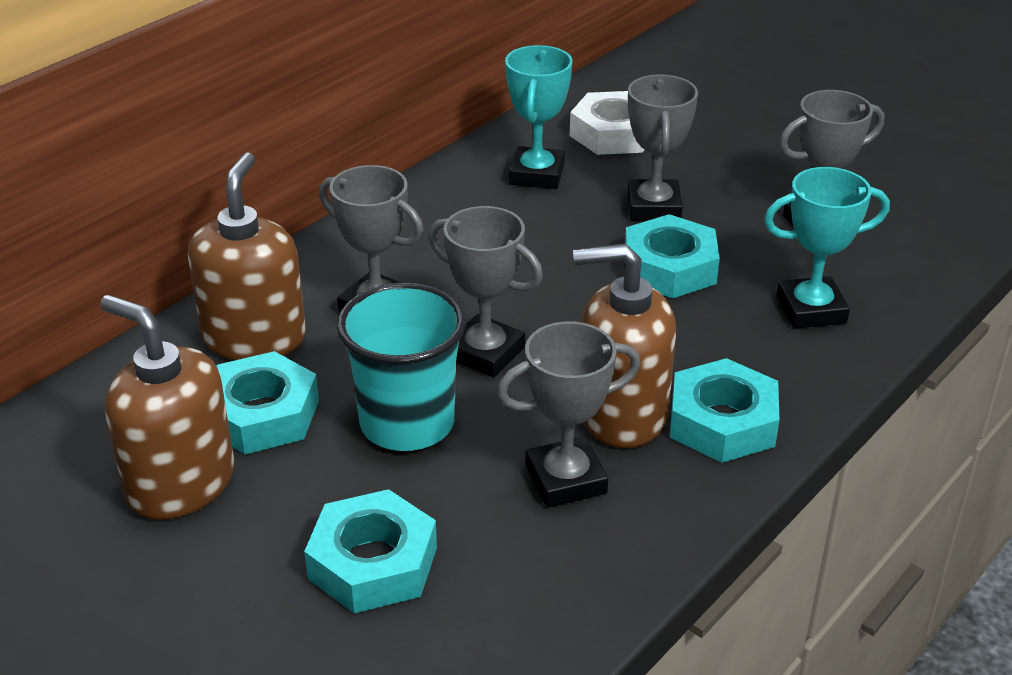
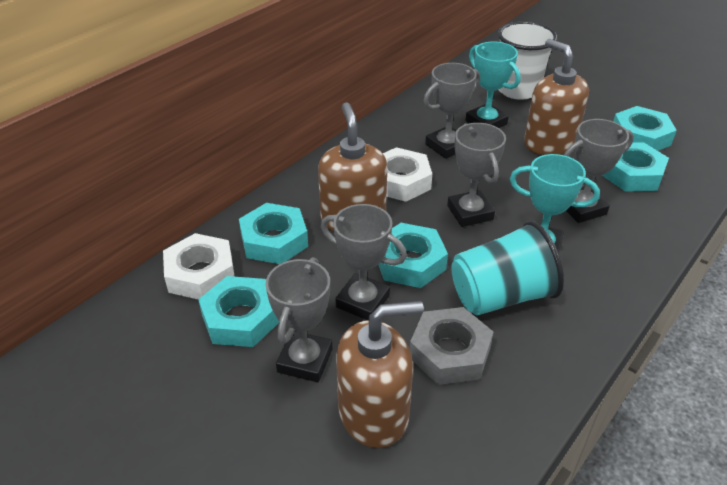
grey nut: 0 -> 1
turquoise nut: 4 -> 5
white cup: 0 -> 1
white nut: 1 -> 2

